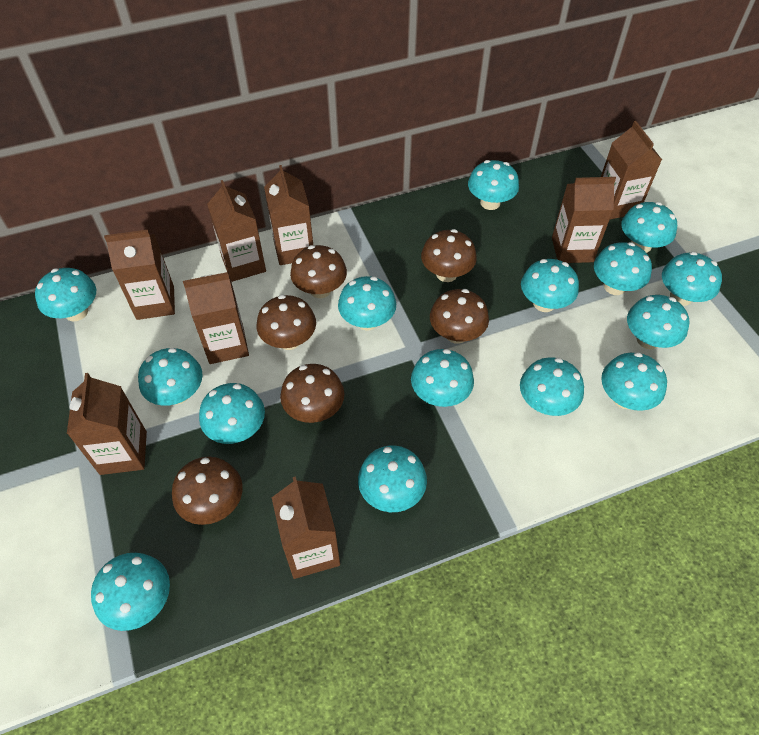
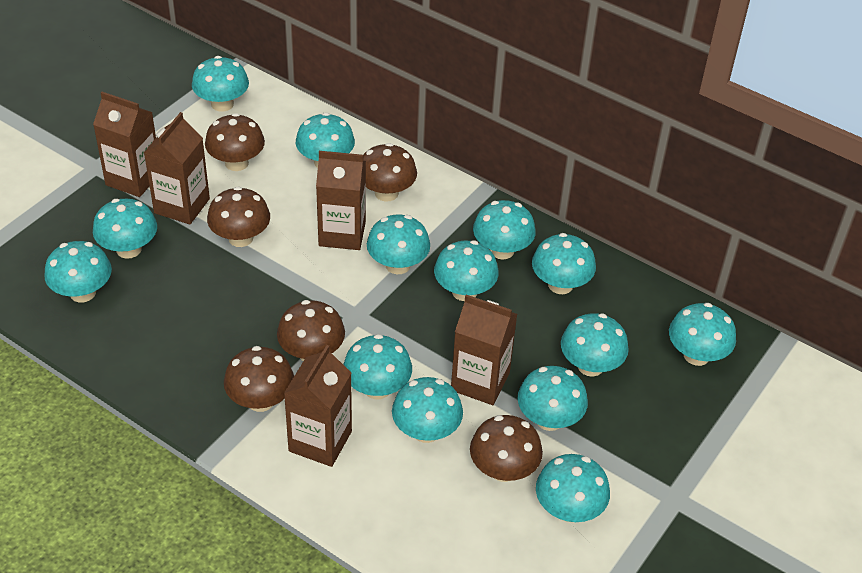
brown carton: 8 -> 5
turquoise mushroom: 15 -> 14

